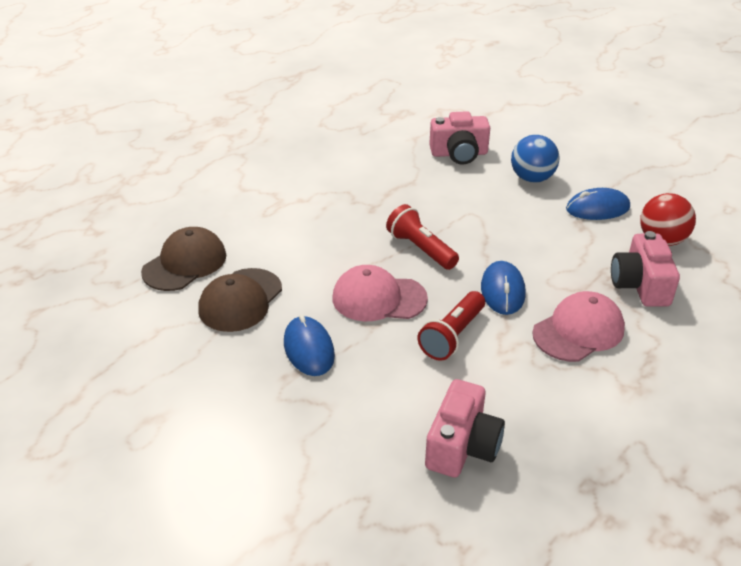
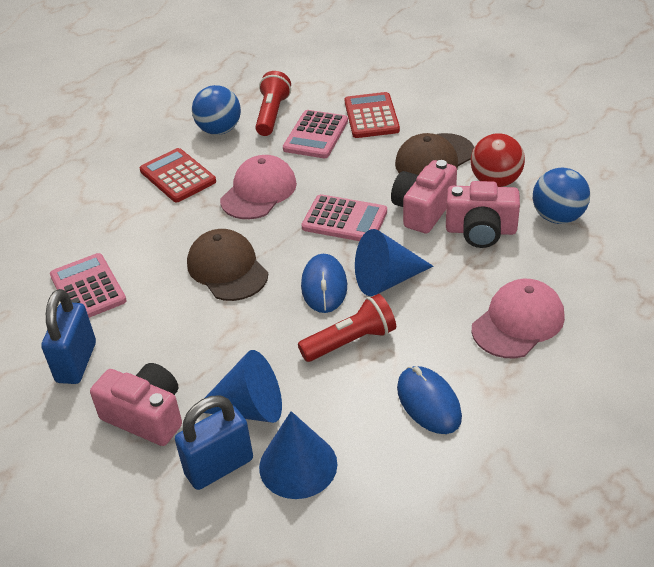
blue ball: 1 -> 2
blue cone: 0 -> 3
blue mouse: 3 -> 2
blue padlock: 0 -> 2
pink calculator: 0 -> 3
red calculator: 0 -> 2

